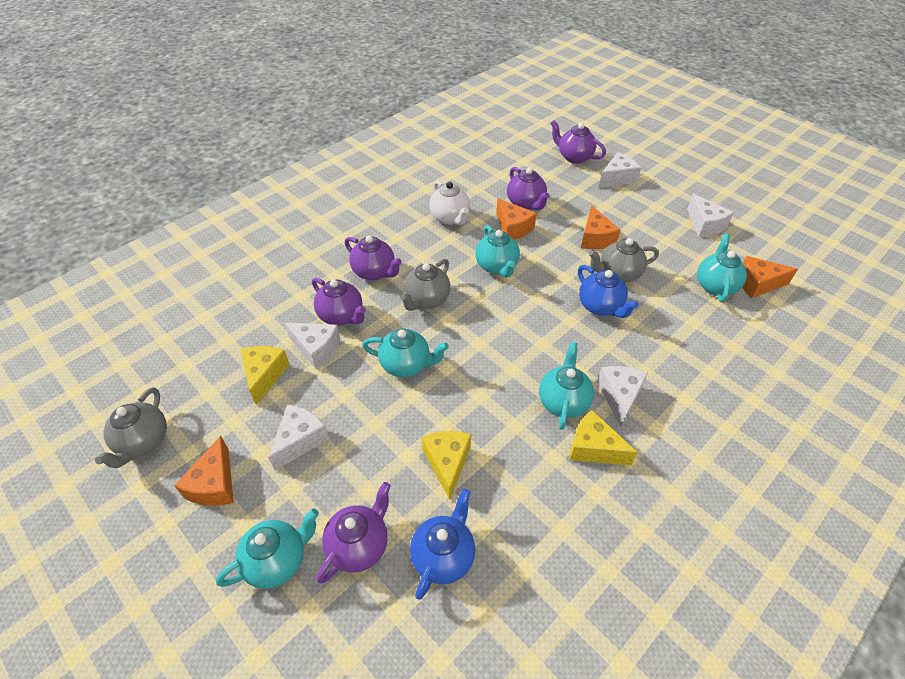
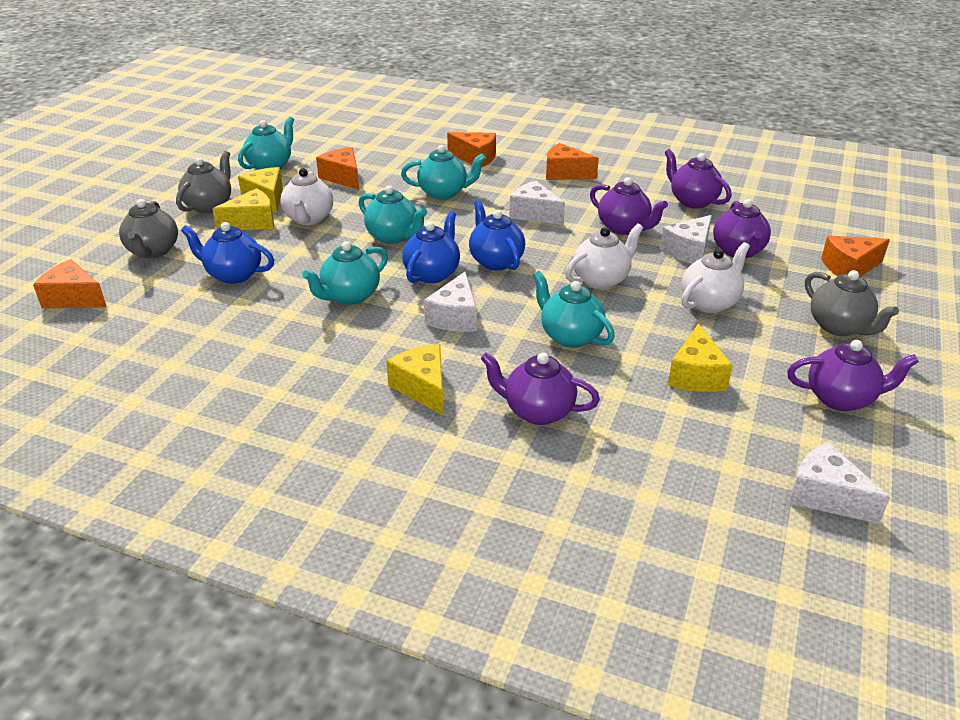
blue teapot: 2 -> 3
orange cheese: 4 -> 5
white cheese: 5 -> 4
white teapot: 1 -> 3
yellow cheese: 3 -> 4

